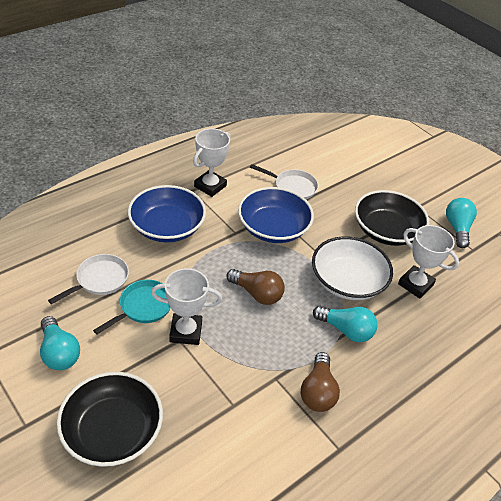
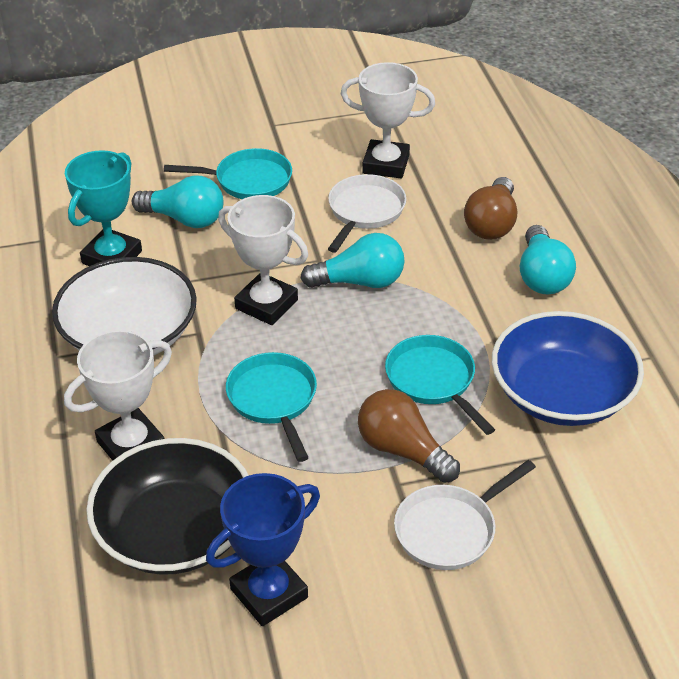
black bowl: 2 -> 1
blue bowl: 2 -> 1
blue trophy: 0 -> 1
turquoise pan: 1 -> 3
turquoise trophy: 0 -> 1

